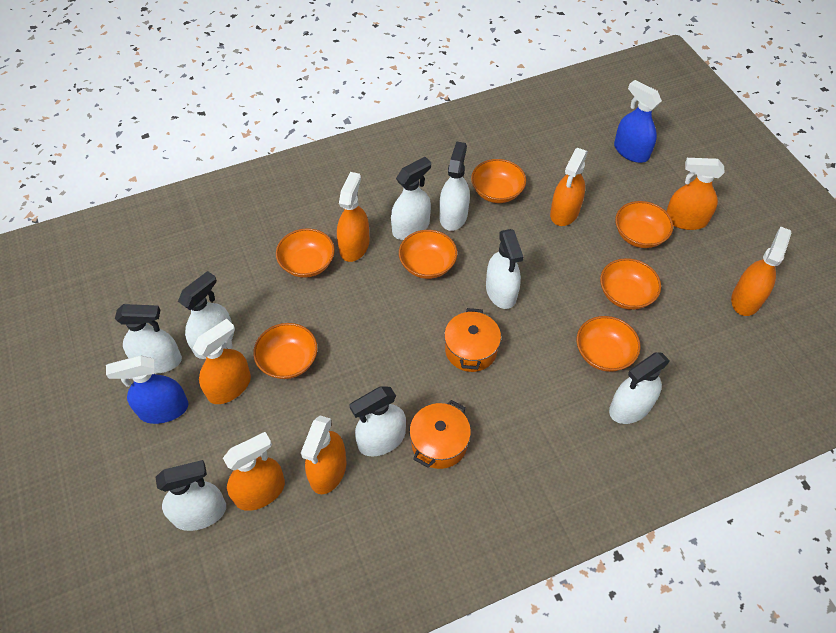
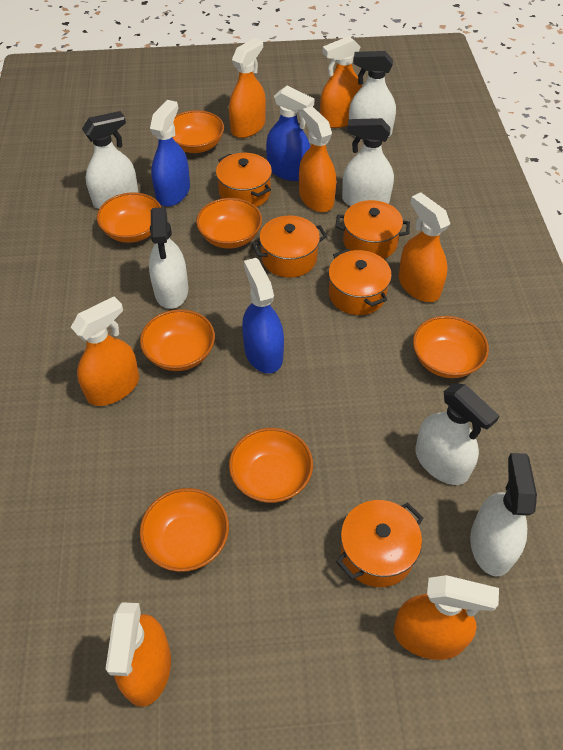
blue spray bottle: 2 -> 3
orange pot: 2 -> 5
white spray bottle: 8 -> 6

